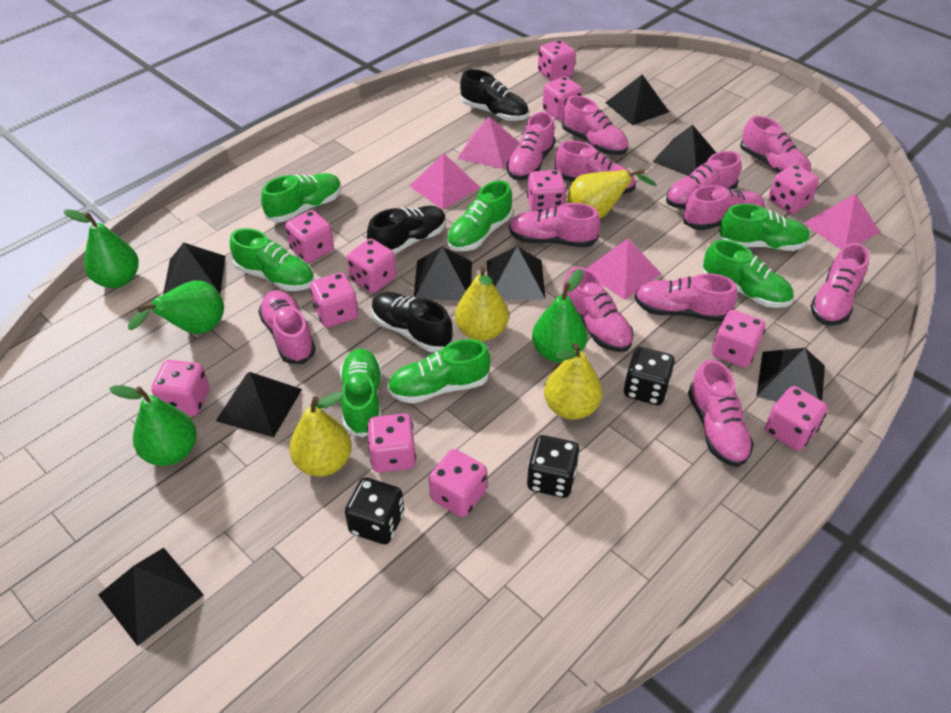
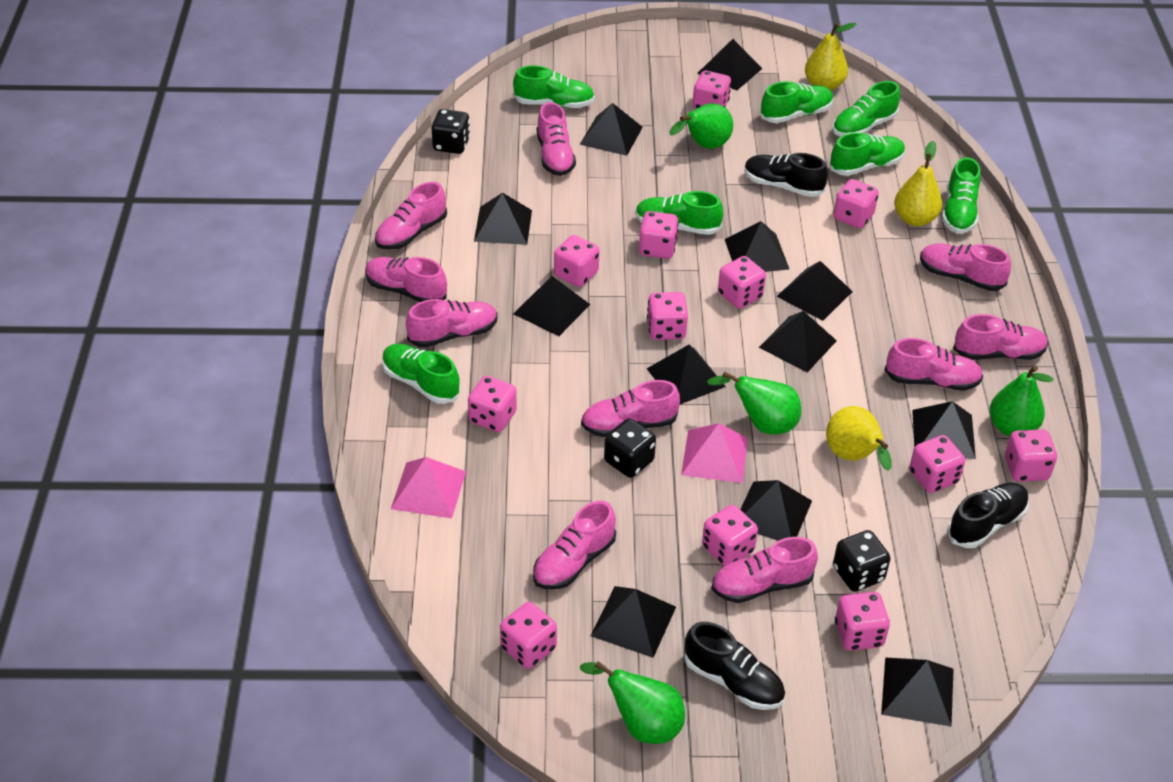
black pyramid: 8 -> 12
pink pyramid: 4 -> 2
pink shoe: 12 -> 10
yellow pear: 4 -> 3

